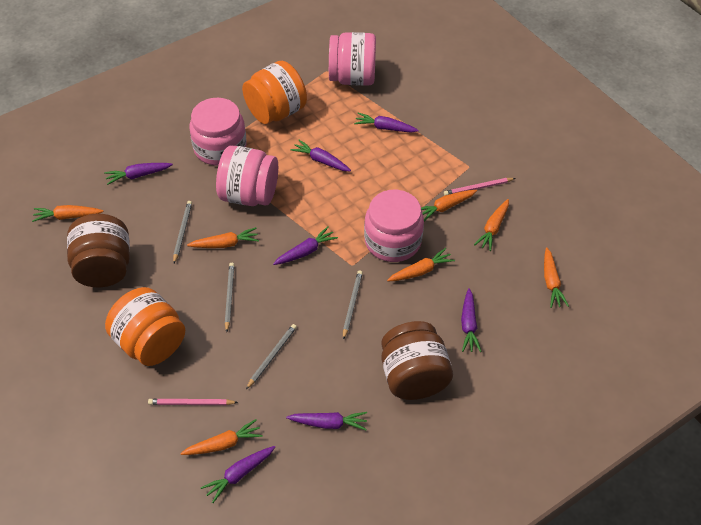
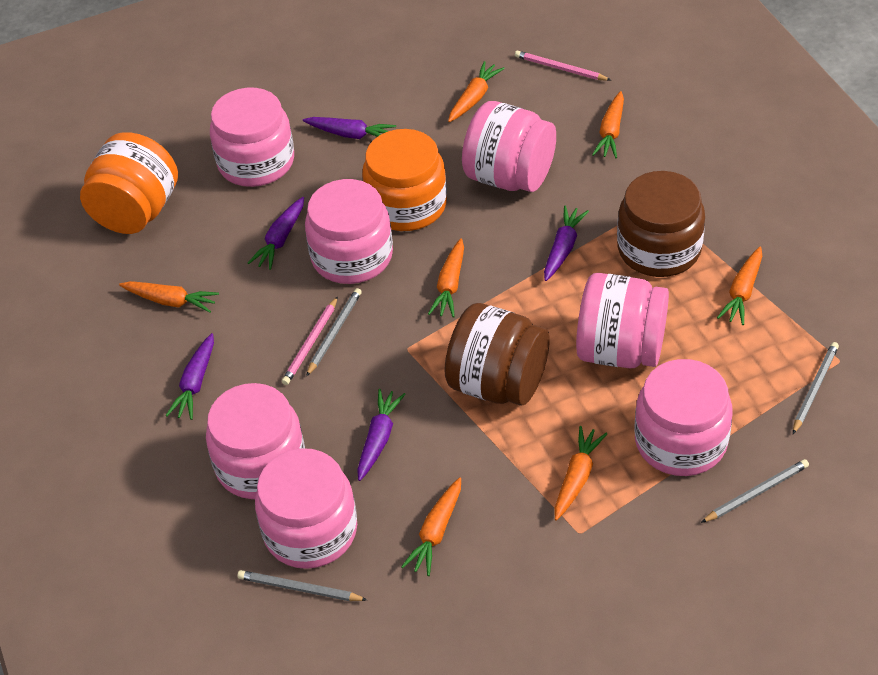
pink jar: 4 -> 7
purple carrot: 7 -> 5

